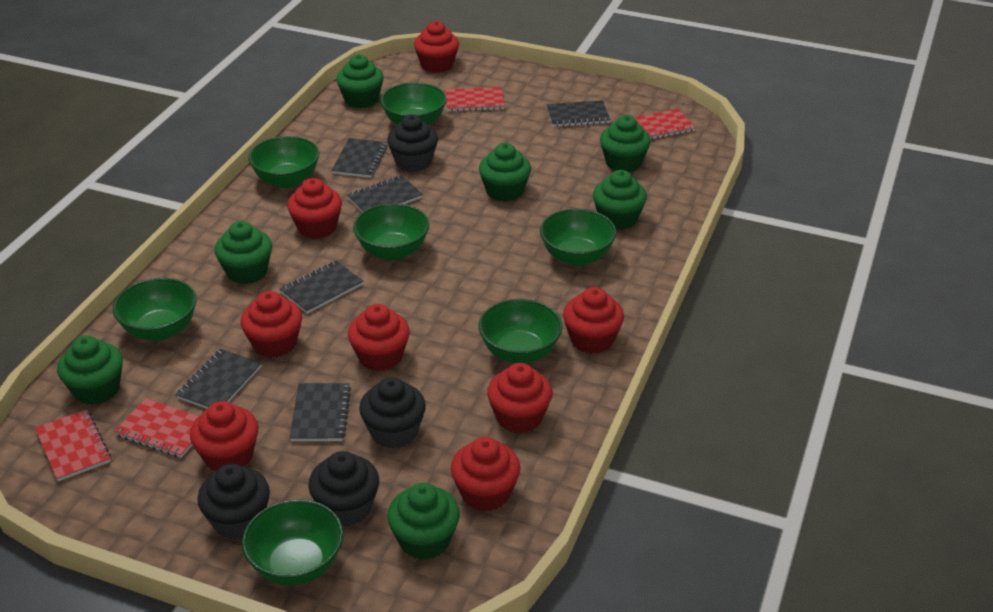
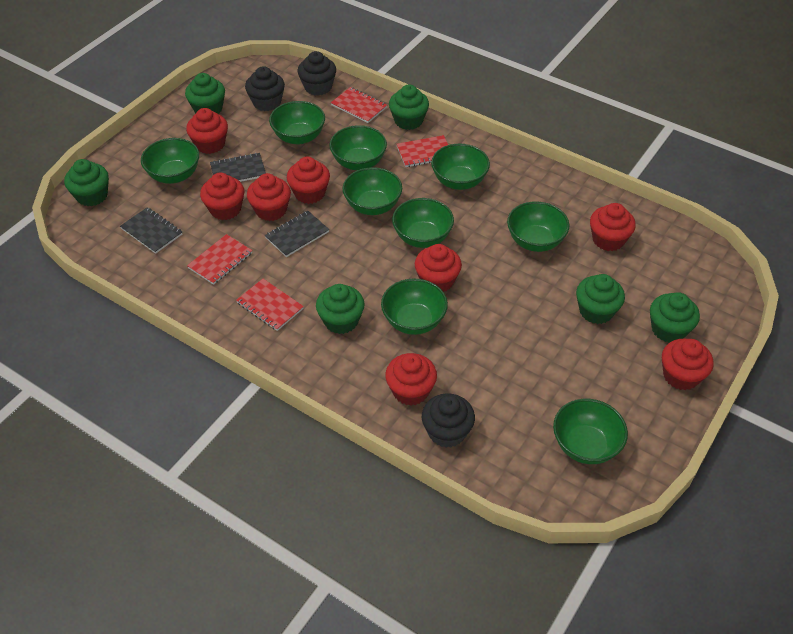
black cupcake: 4 -> 3
black notebook: 6 -> 3
green bowl: 7 -> 9
green cupcake: 7 -> 6

